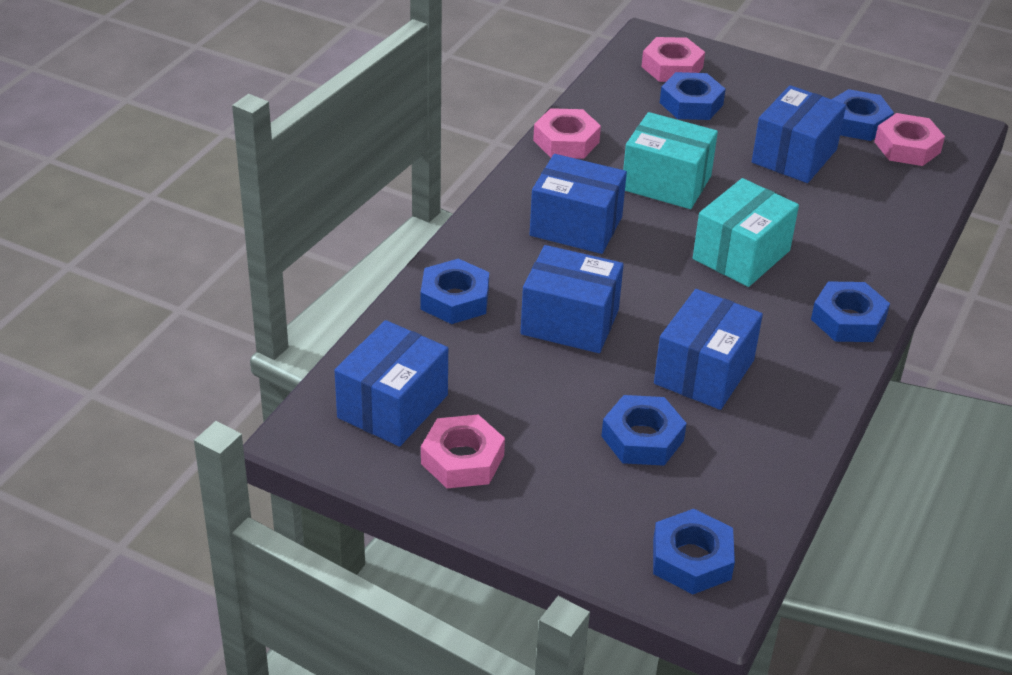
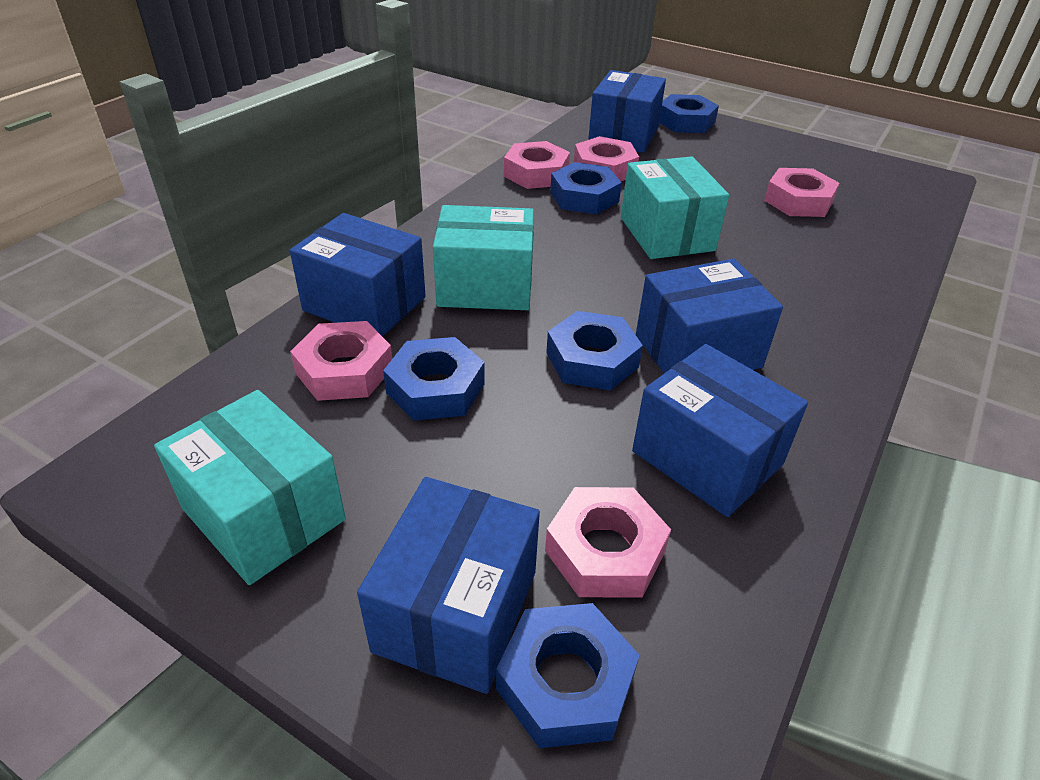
blue nut: 6 -> 5
pink nut: 4 -> 5
turquoise box: 2 -> 3

